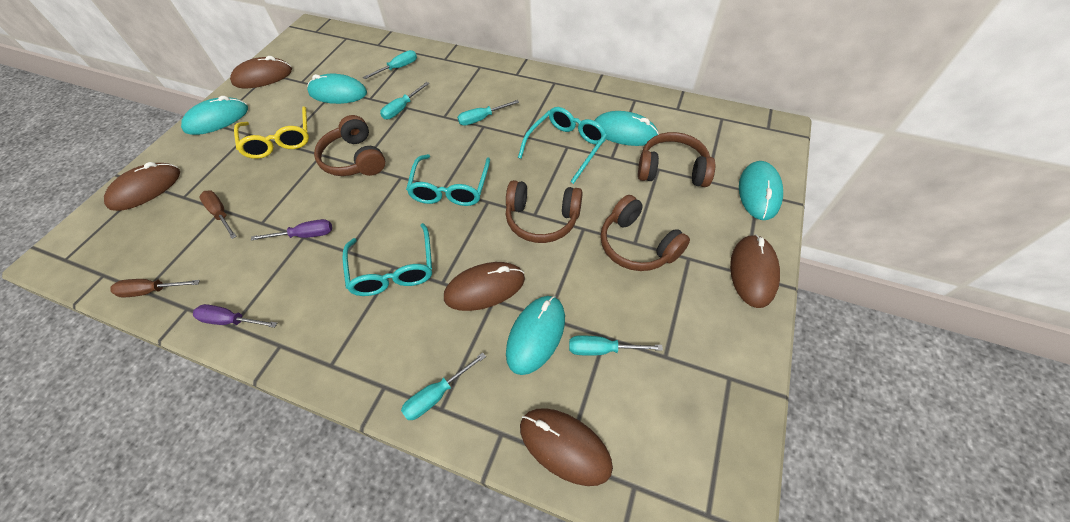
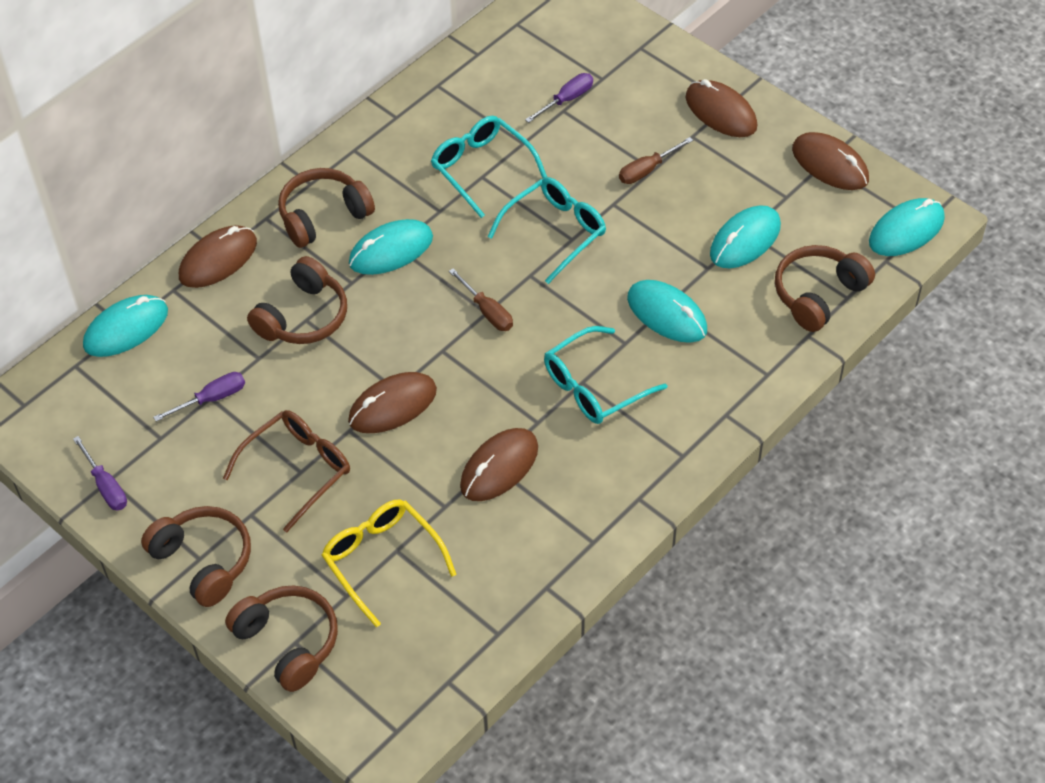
brown glasses: 0 -> 1
brown headphones: 4 -> 5
purple screwdriver: 2 -> 3
turquoise screwdriver: 5 -> 0

